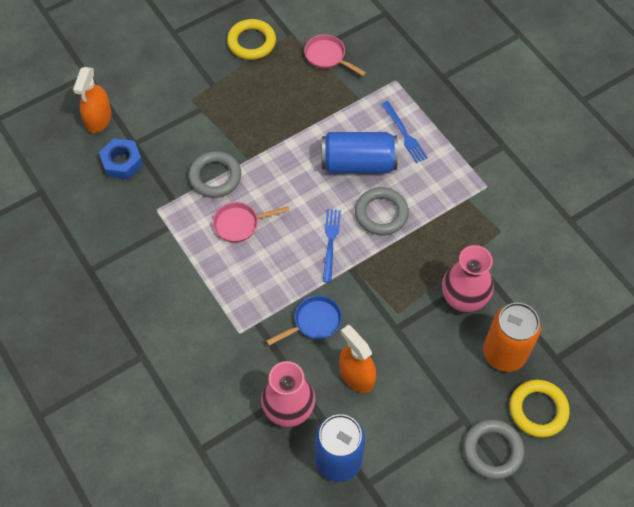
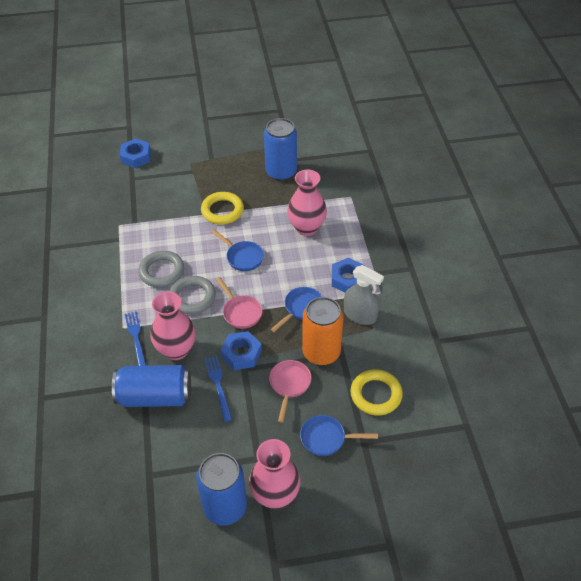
blue can: 2 -> 3
blue nut: 1 -> 3
blue pan: 1 -> 3
grey ring: 3 -> 2
grey spray bottle: 0 -> 1
orange spray bottle: 2 -> 0
pink vase: 2 -> 3

